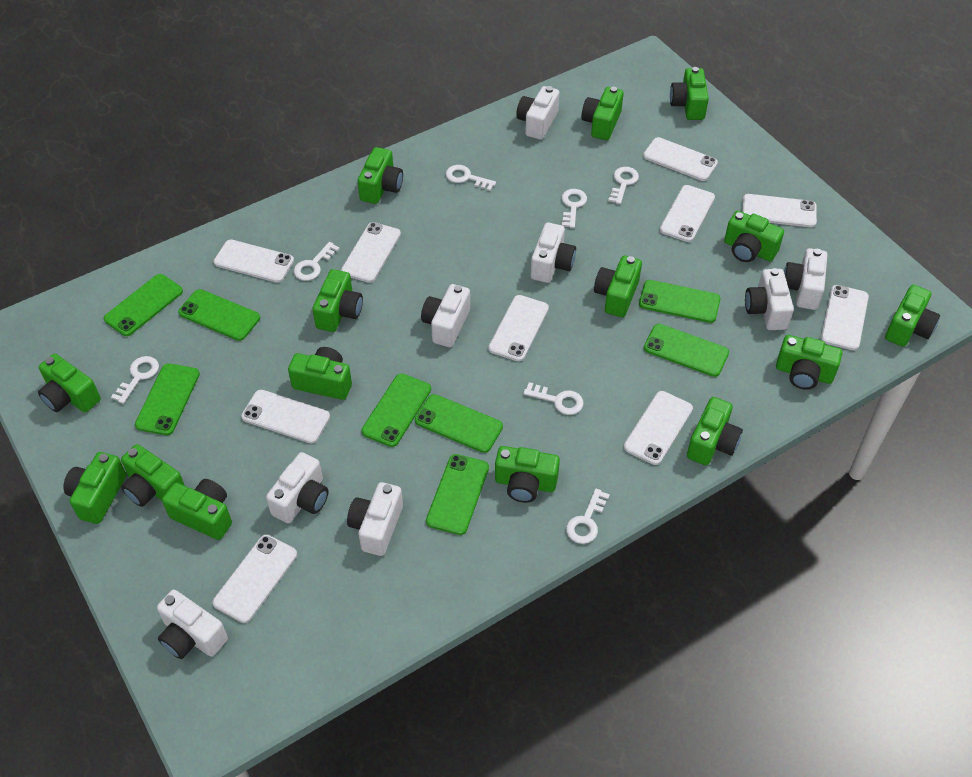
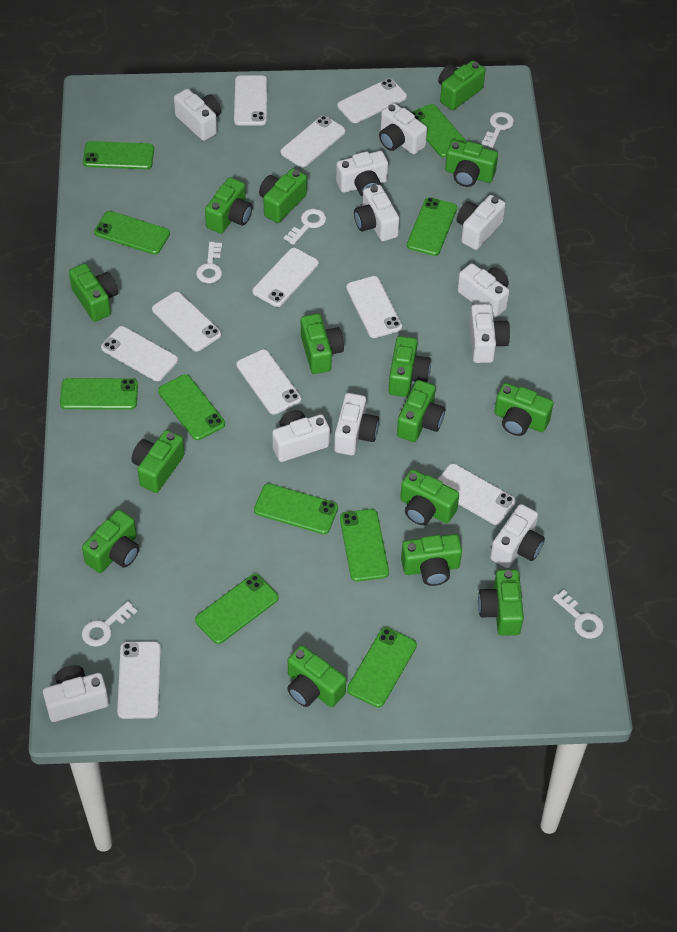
green phone: 8 -> 10
white camera: 8 -> 11
white key: 7 -> 5

